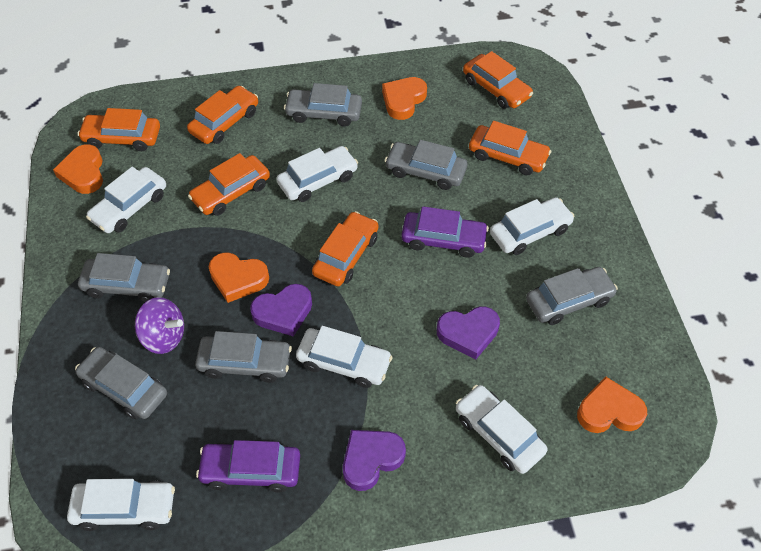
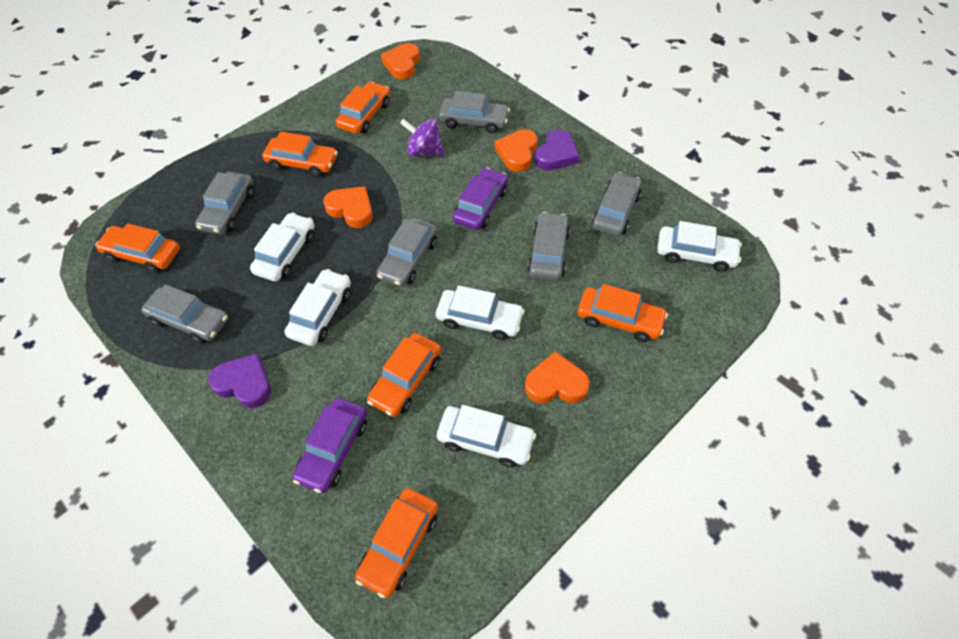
purple heart: 3 -> 2
white car: 6 -> 5

